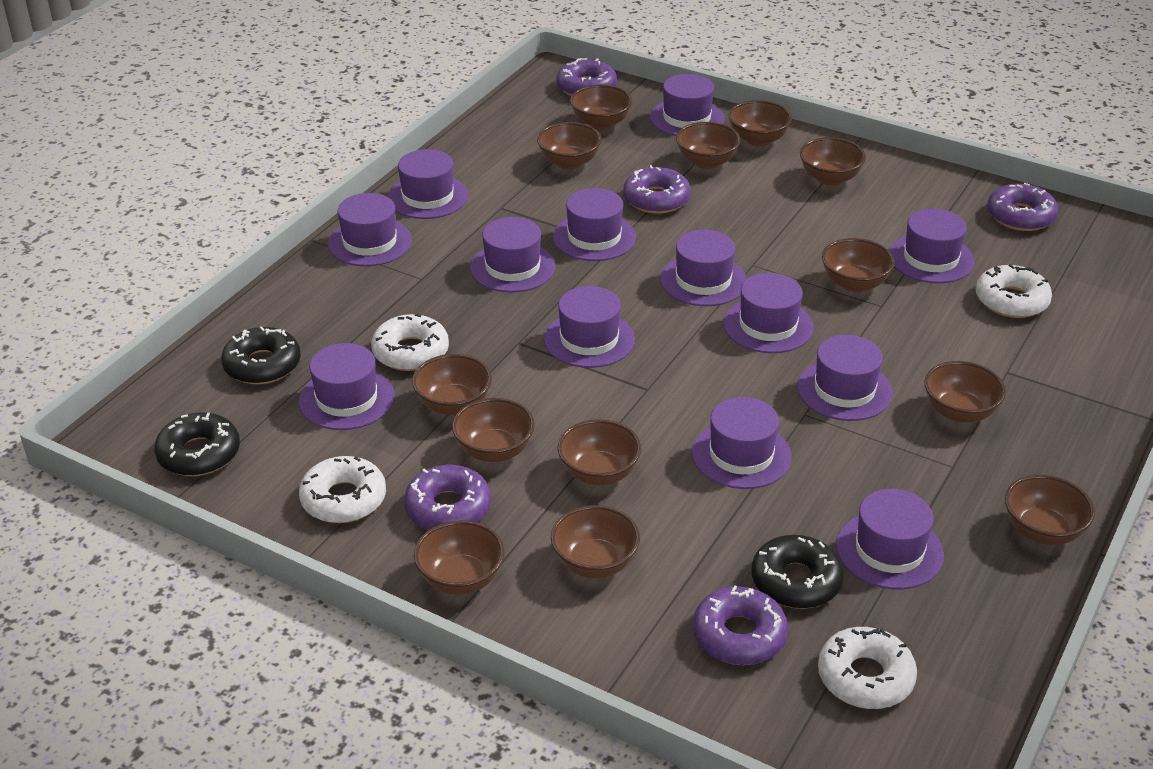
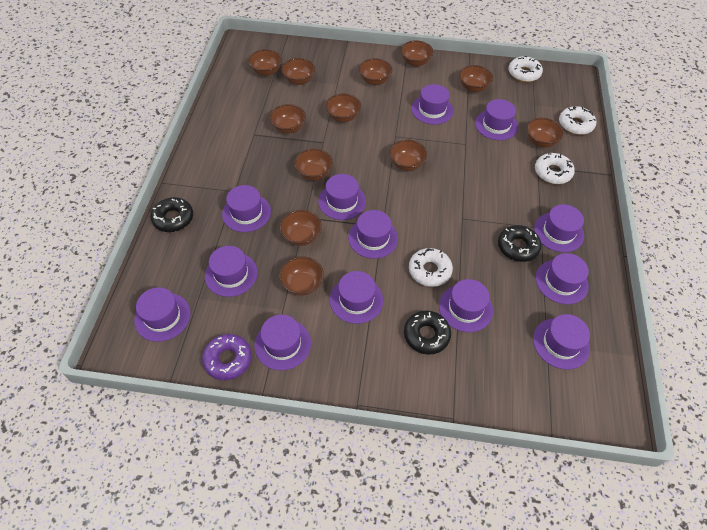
brown bowl: 13 -> 12
purple donut: 5 -> 1

